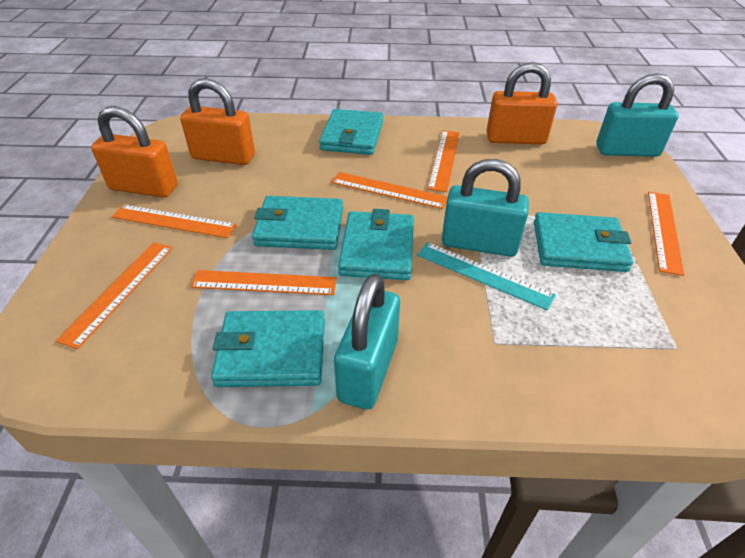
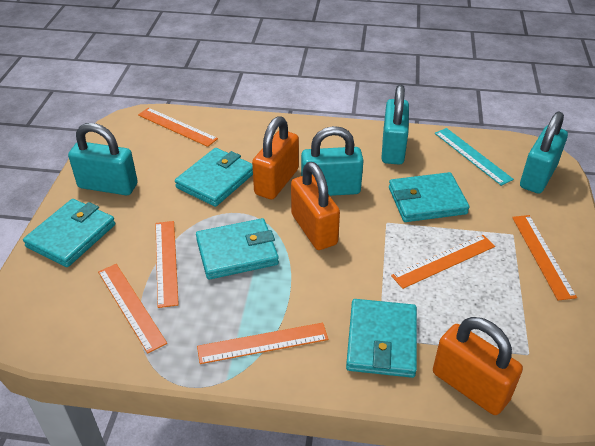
turquoise padlock: 3 -> 4

